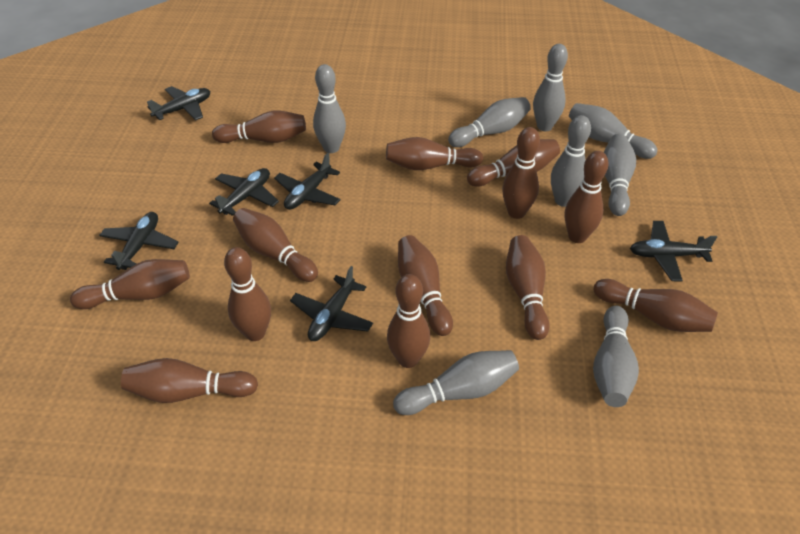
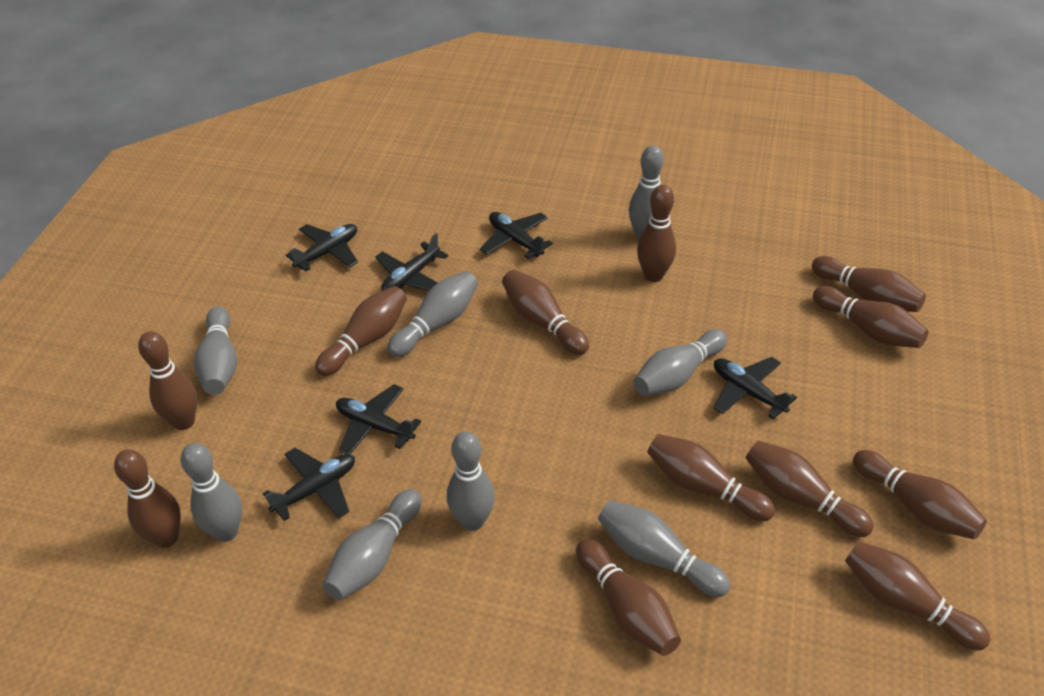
brown bowling pin: 13 -> 12

